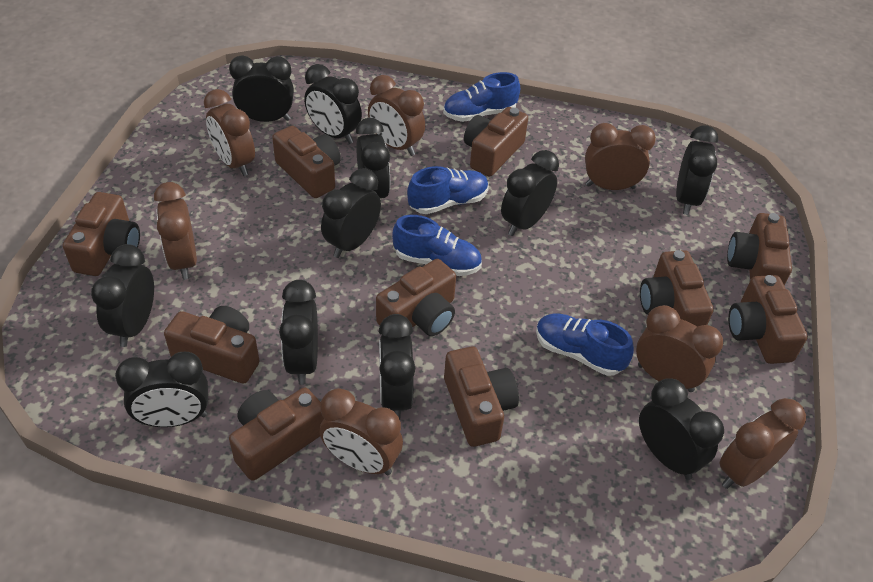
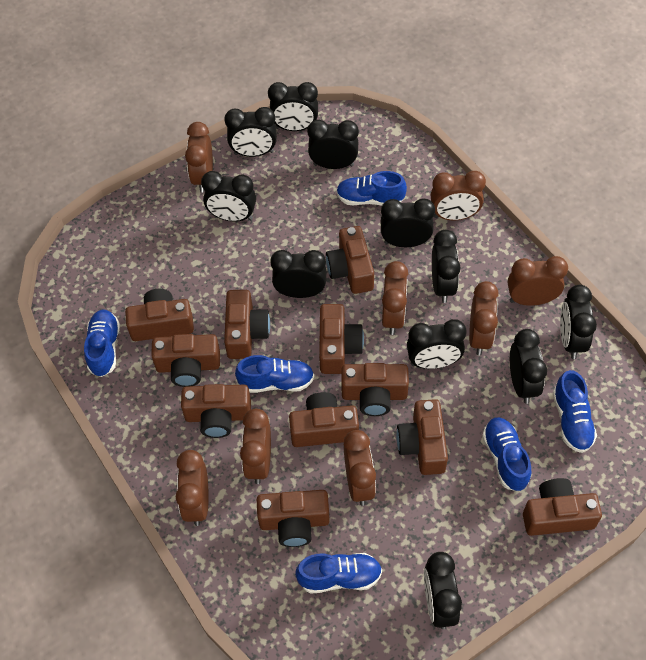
blue shoe: 4 -> 6
brown camera: 10 -> 11
brown clock: 7 -> 8

